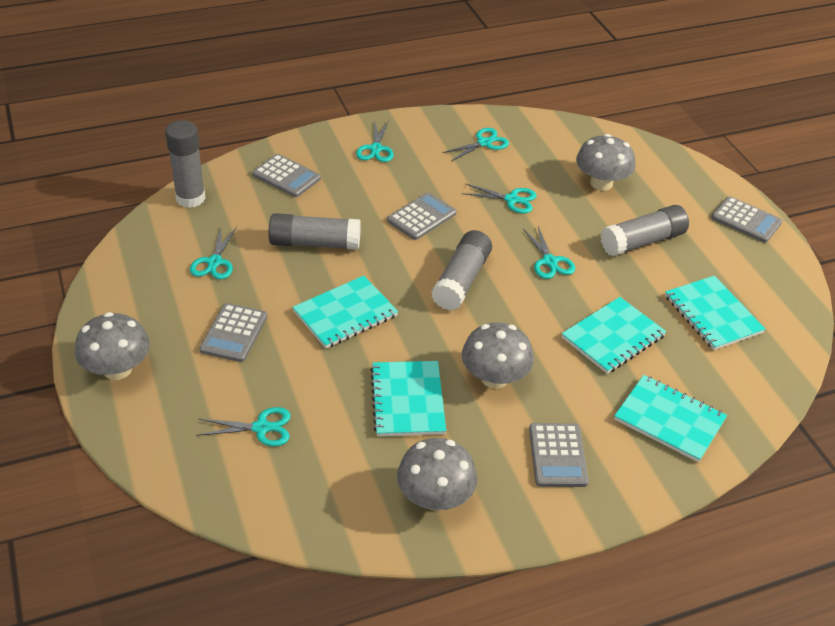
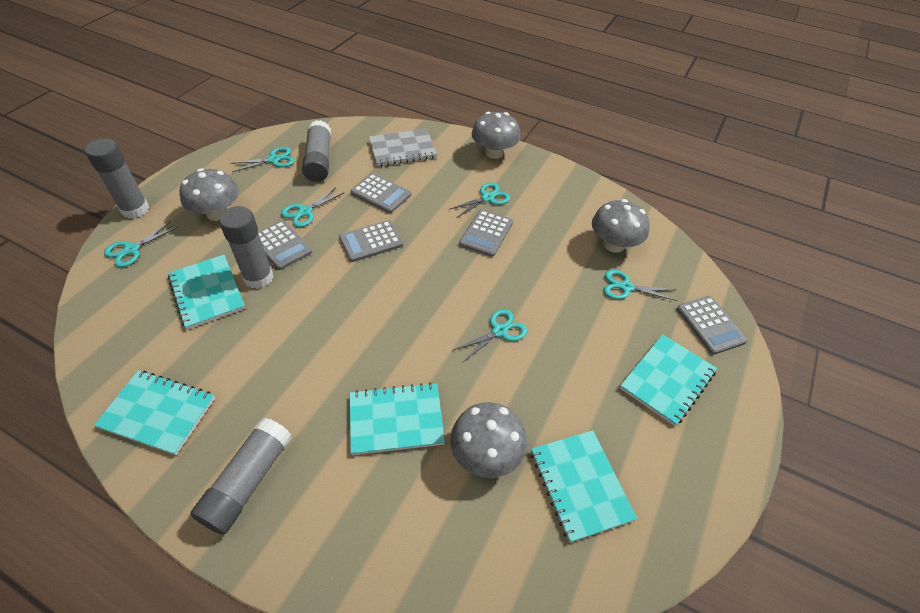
grey notebook: 0 -> 1

